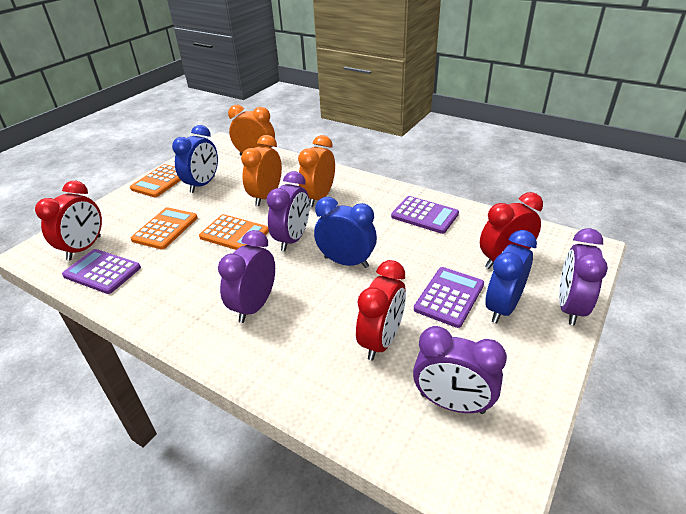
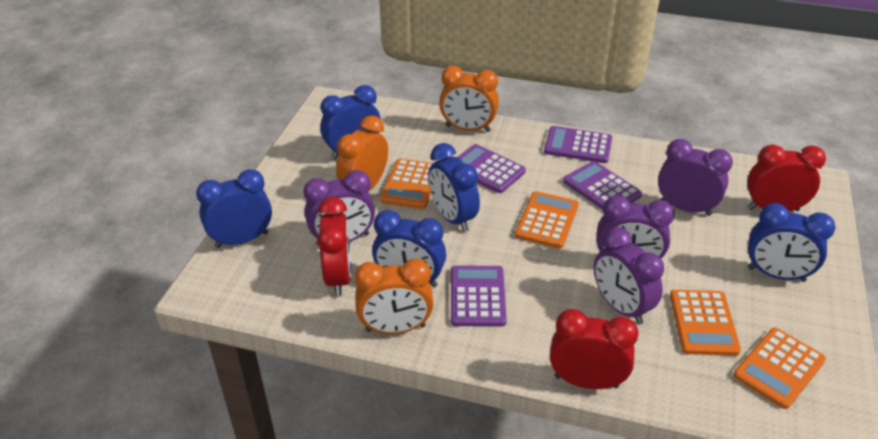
blue clock: 3 -> 5
orange calculator: 3 -> 4
purple calculator: 3 -> 4

